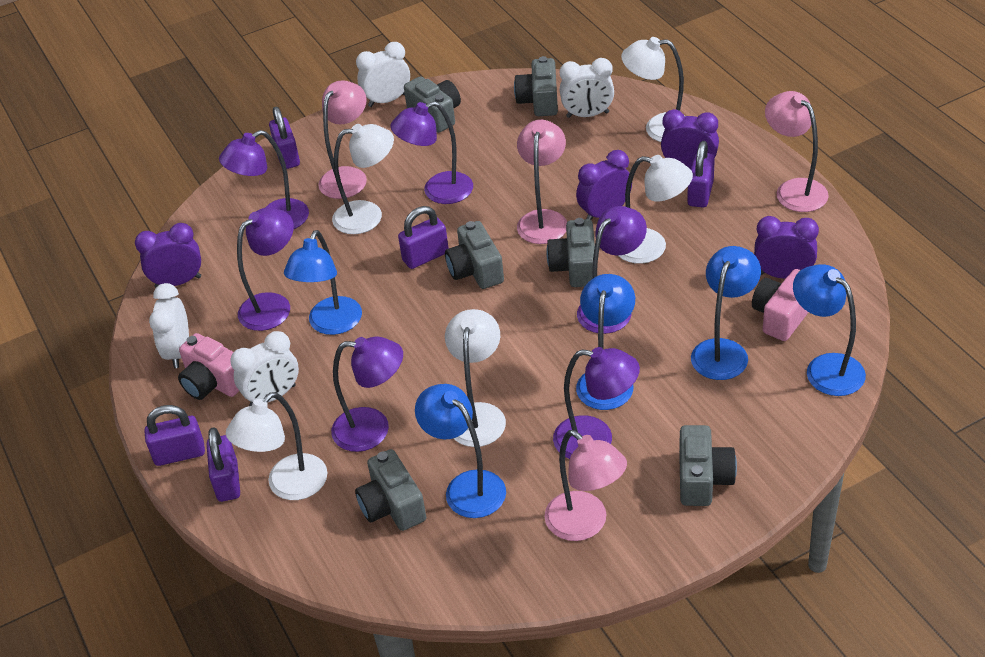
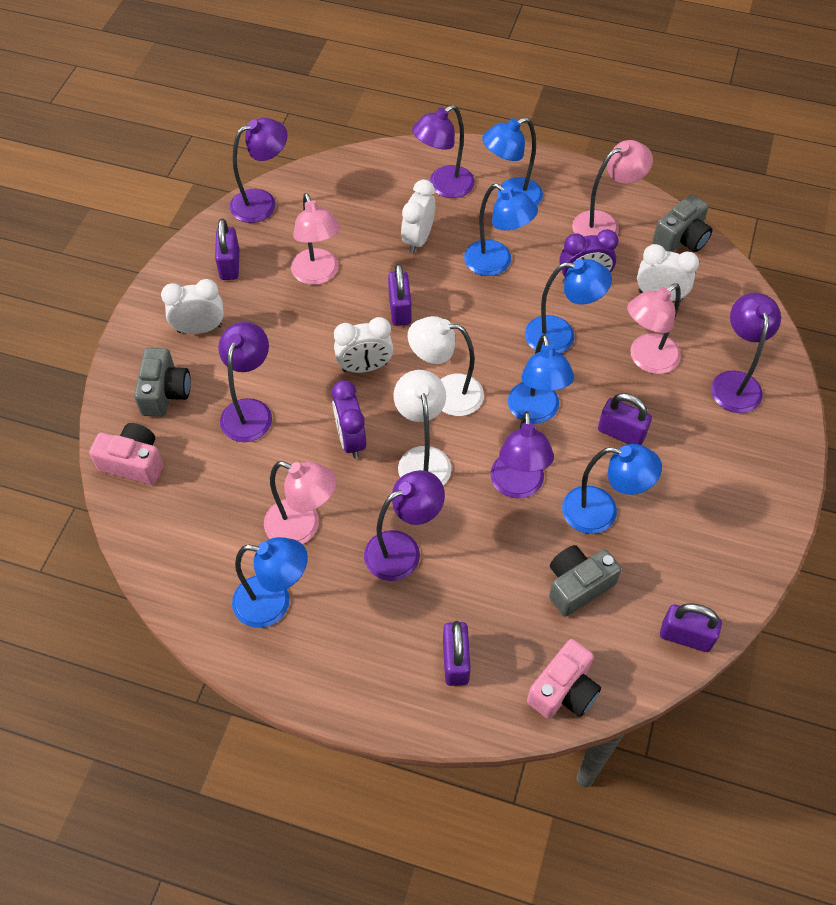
blue lamp: 5 -> 6
grey camera: 6 -> 3
purple clock: 4 -> 2
white lamp: 5 -> 2

